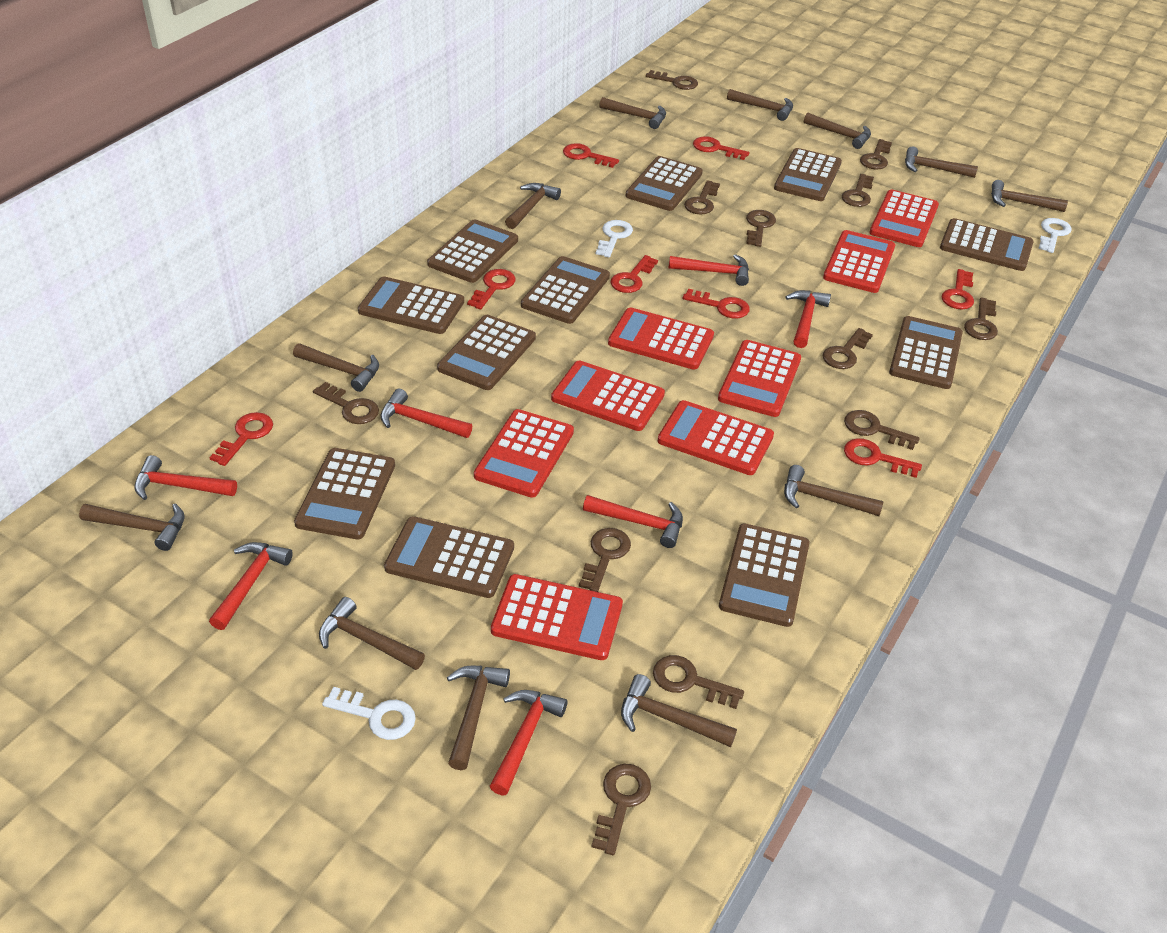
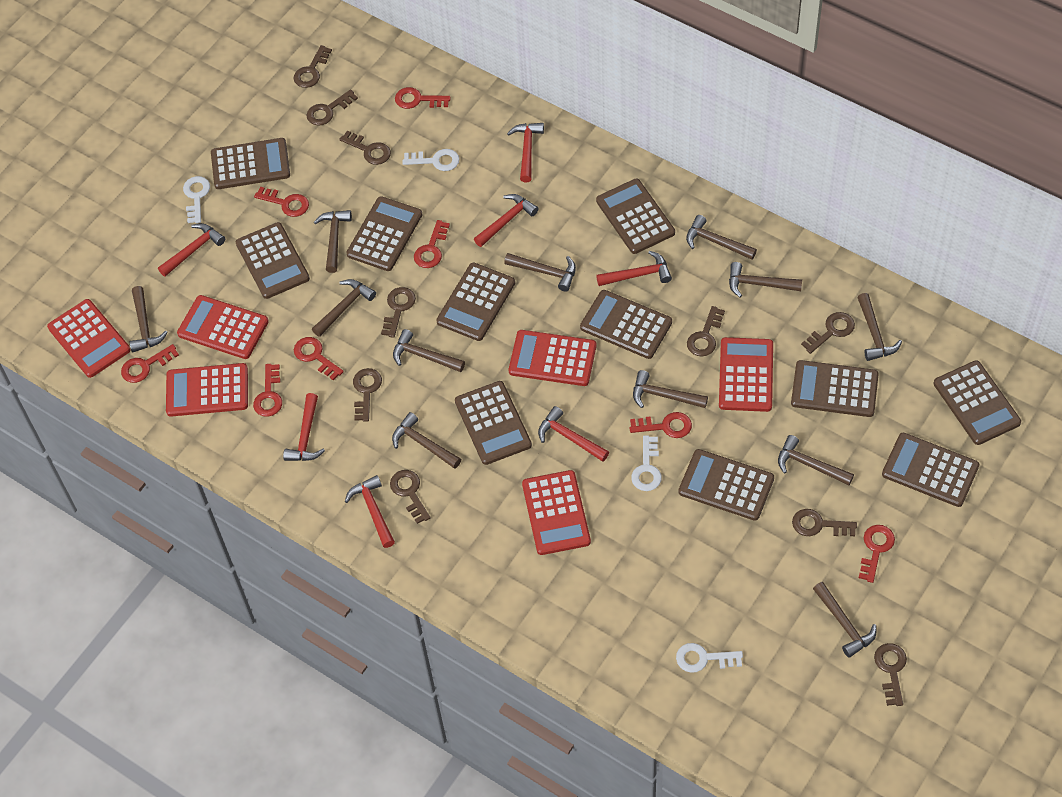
brown key: 12 -> 10
red calculator: 8 -> 6
white key: 3 -> 4

